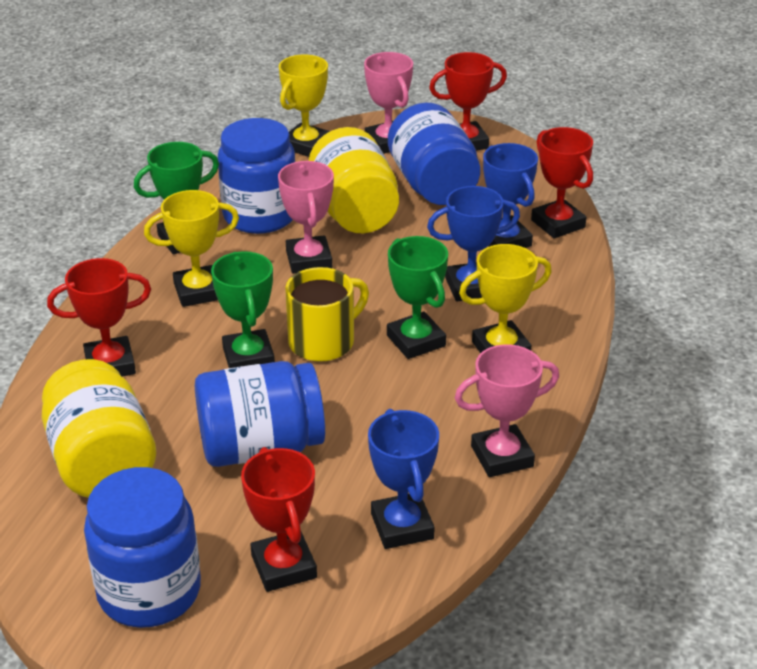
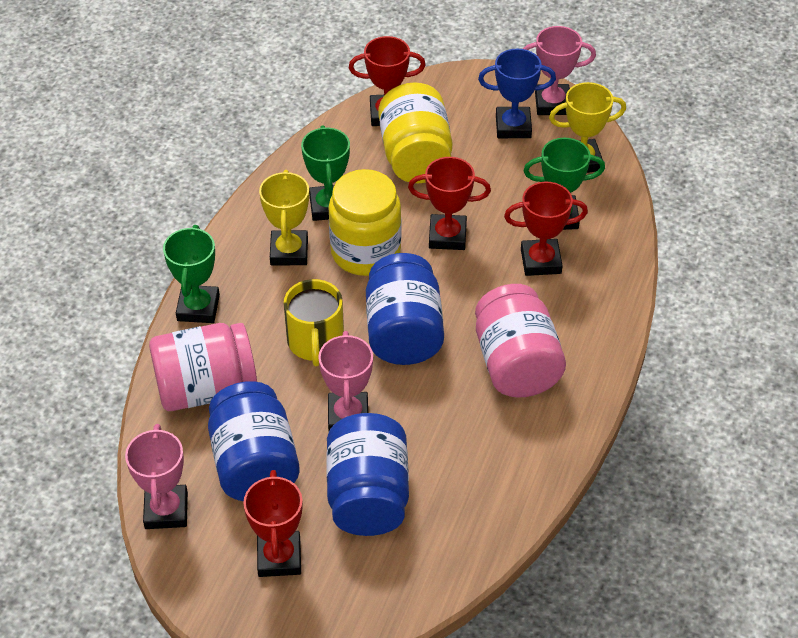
blue jar: 4 -> 3
blue trophy: 3 -> 1
pink jar: 0 -> 2
yellow trophy: 3 -> 2

